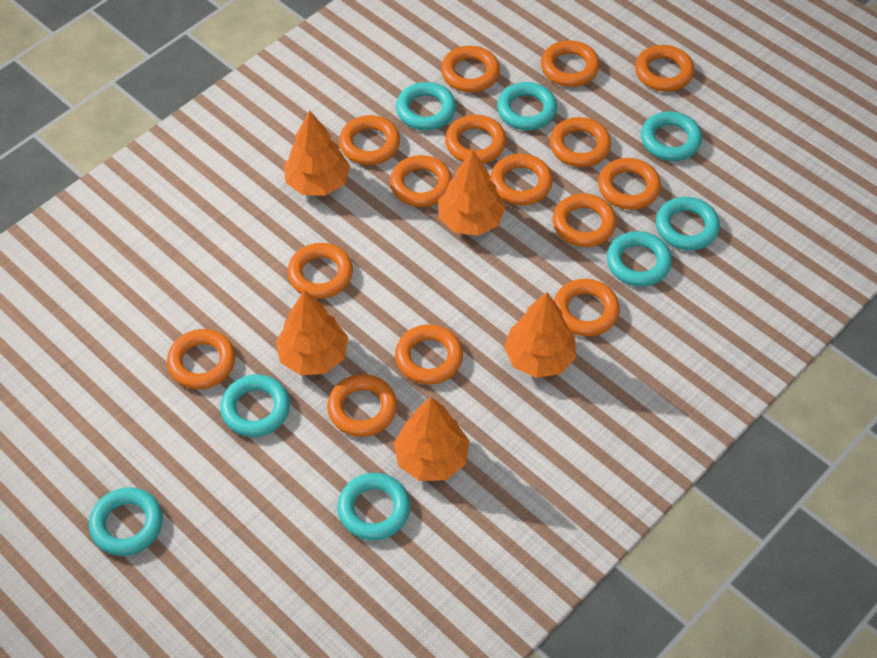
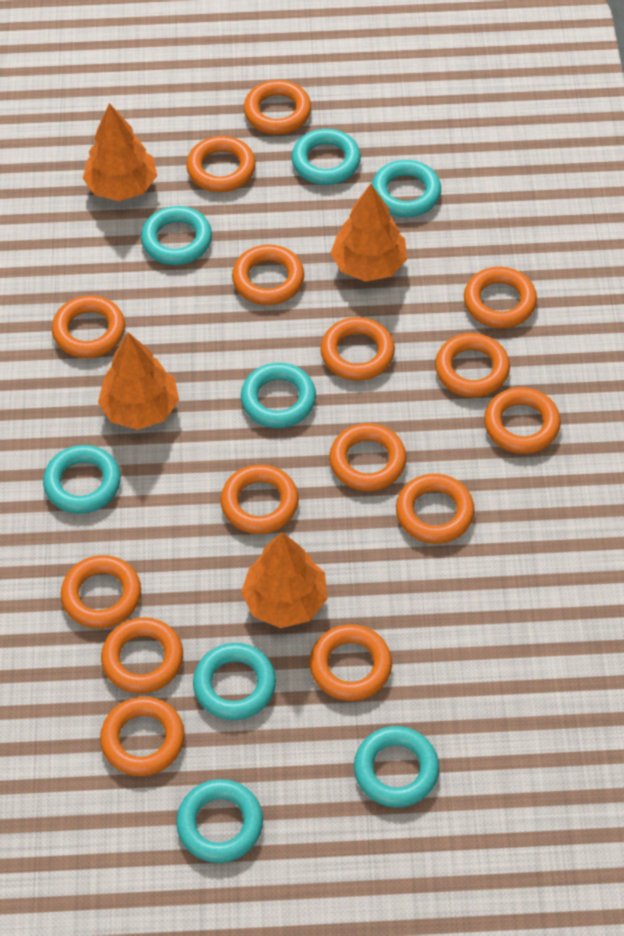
orange tree: 5 -> 4

